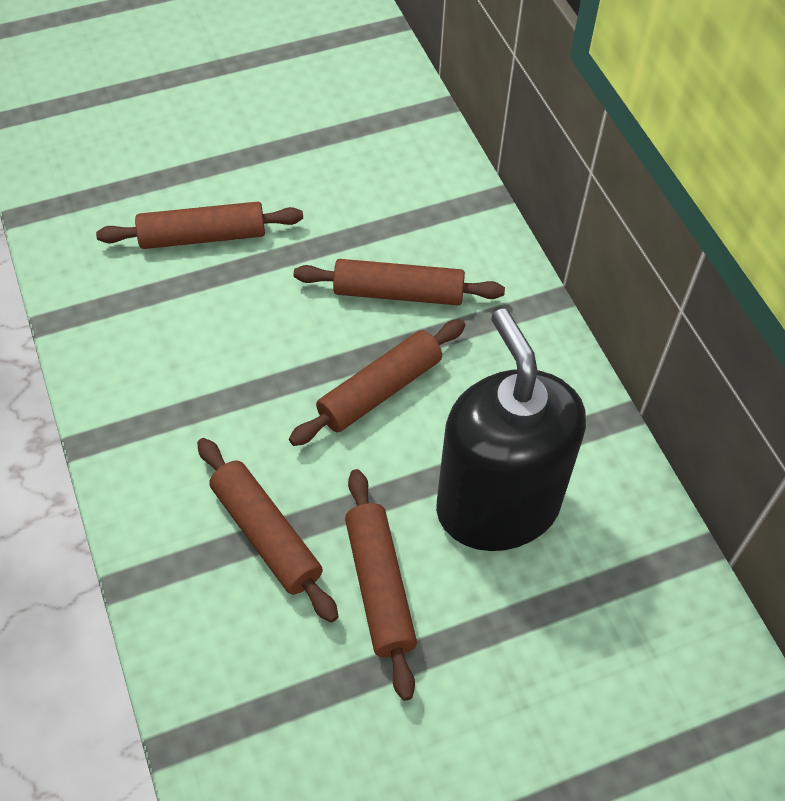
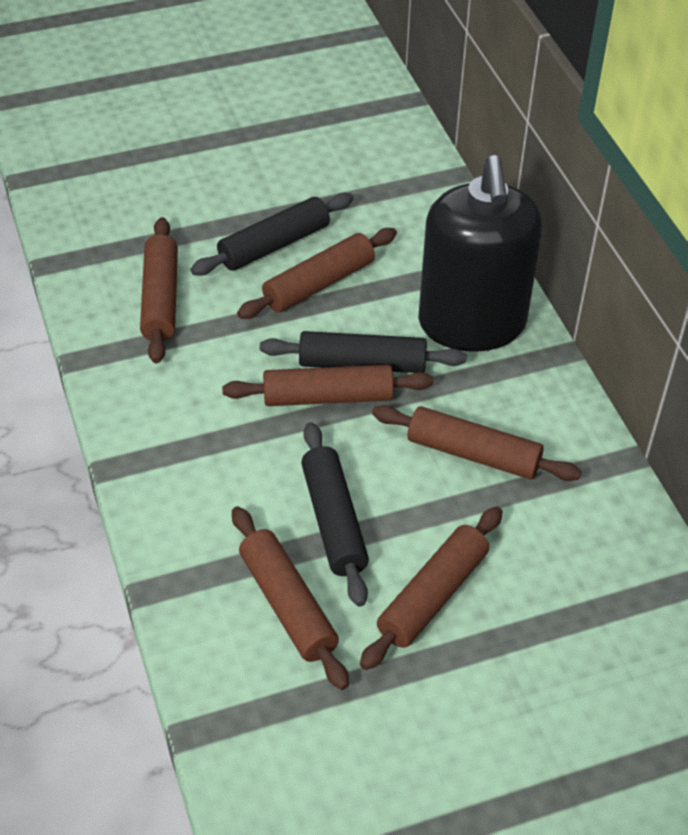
black rolling pin: 0 -> 3
brown rolling pin: 5 -> 6

